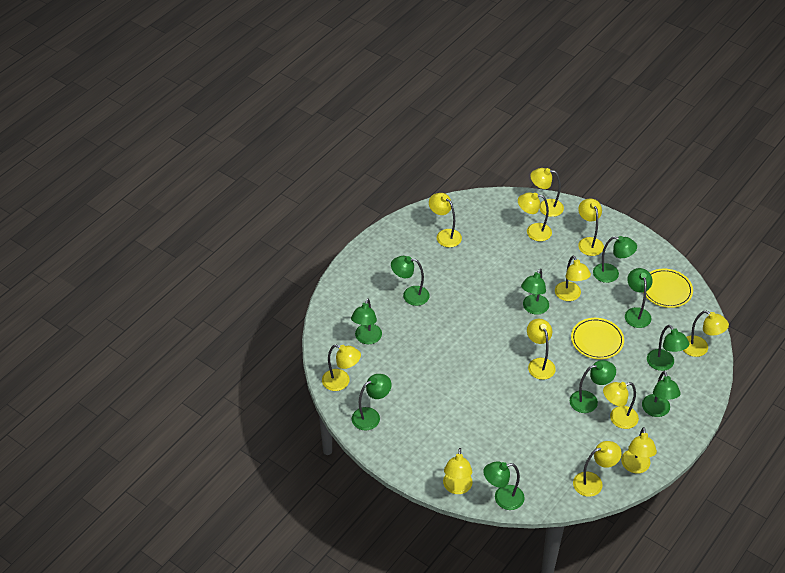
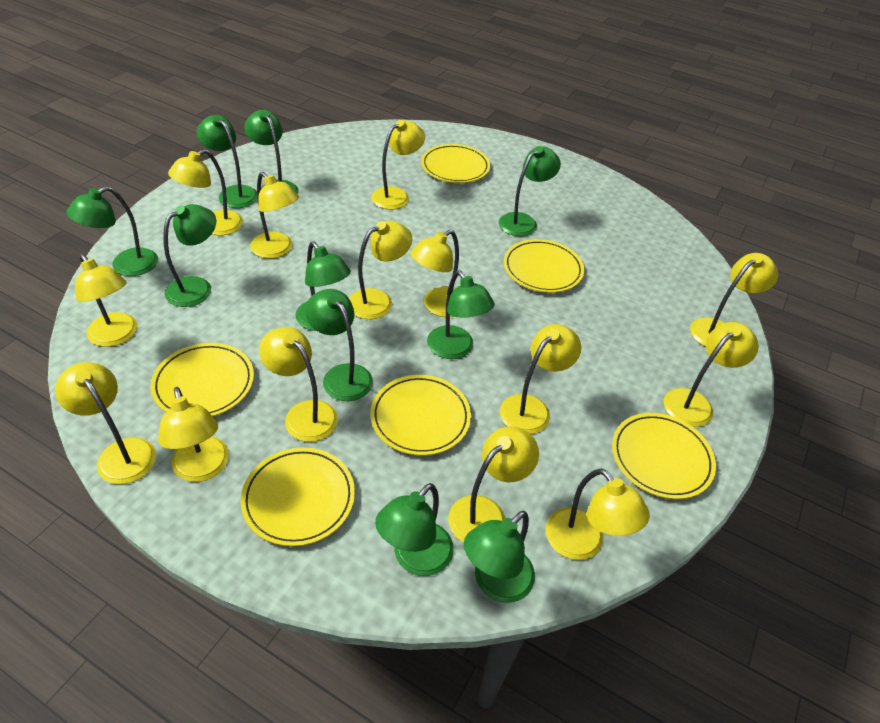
yellow lamp: 12 -> 14
yellow plate: 2 -> 6

